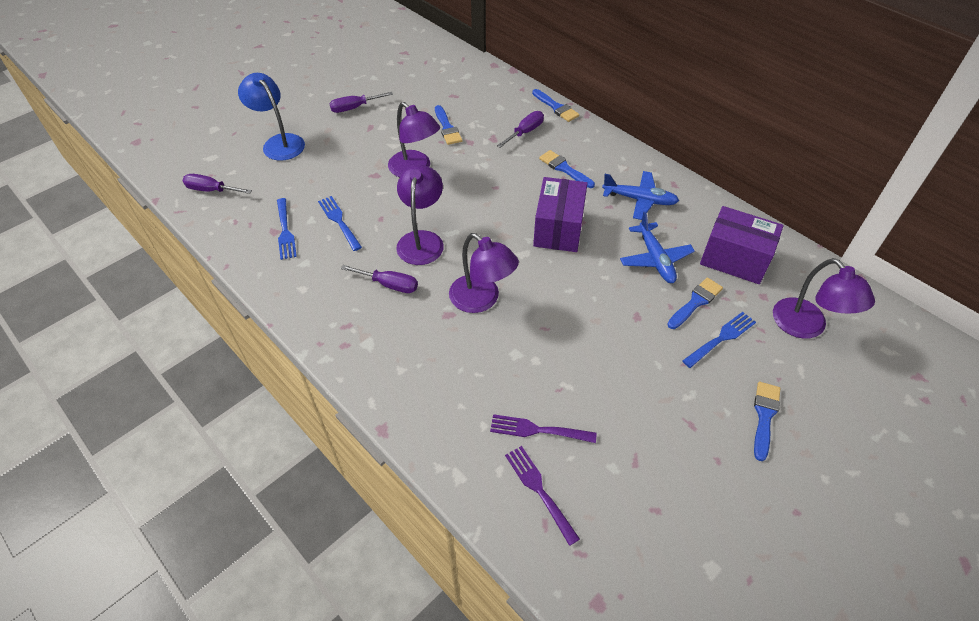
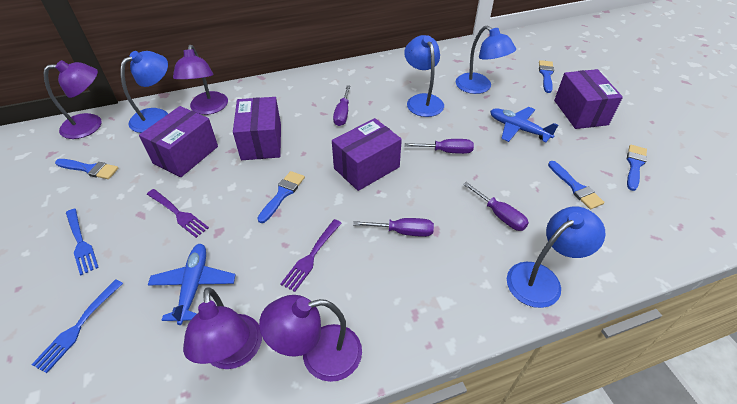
blue fork: 3 -> 2
blue lamp: 1 -> 4
purple box: 2 -> 4

